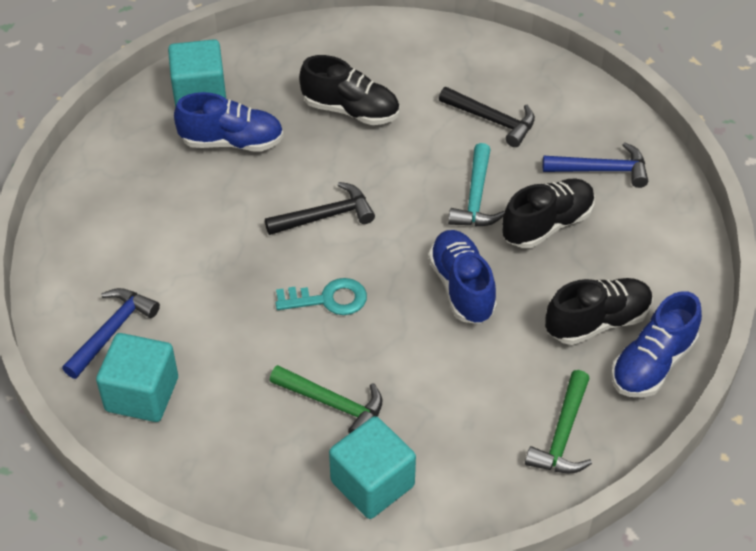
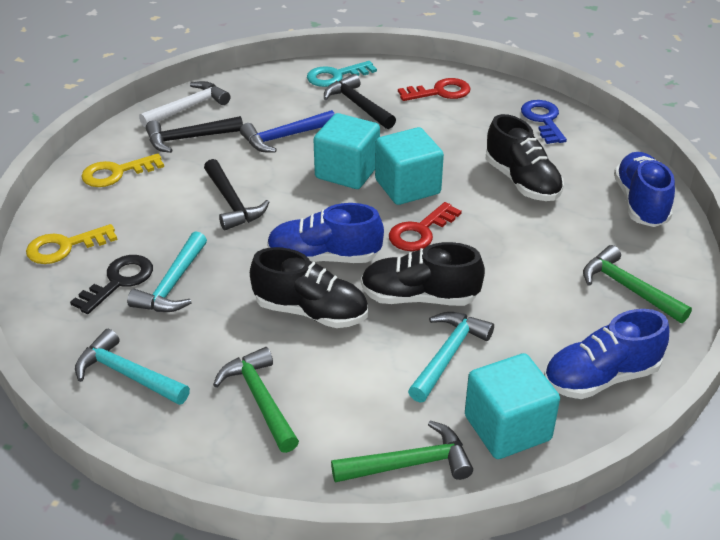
black hammer: 2 -> 3
black key: 0 -> 1
blue hammer: 2 -> 1
blue key: 0 -> 1
green hammer: 2 -> 3
red key: 0 -> 2
turquoise hammer: 1 -> 3
white hammer: 0 -> 1
yellow key: 0 -> 2

